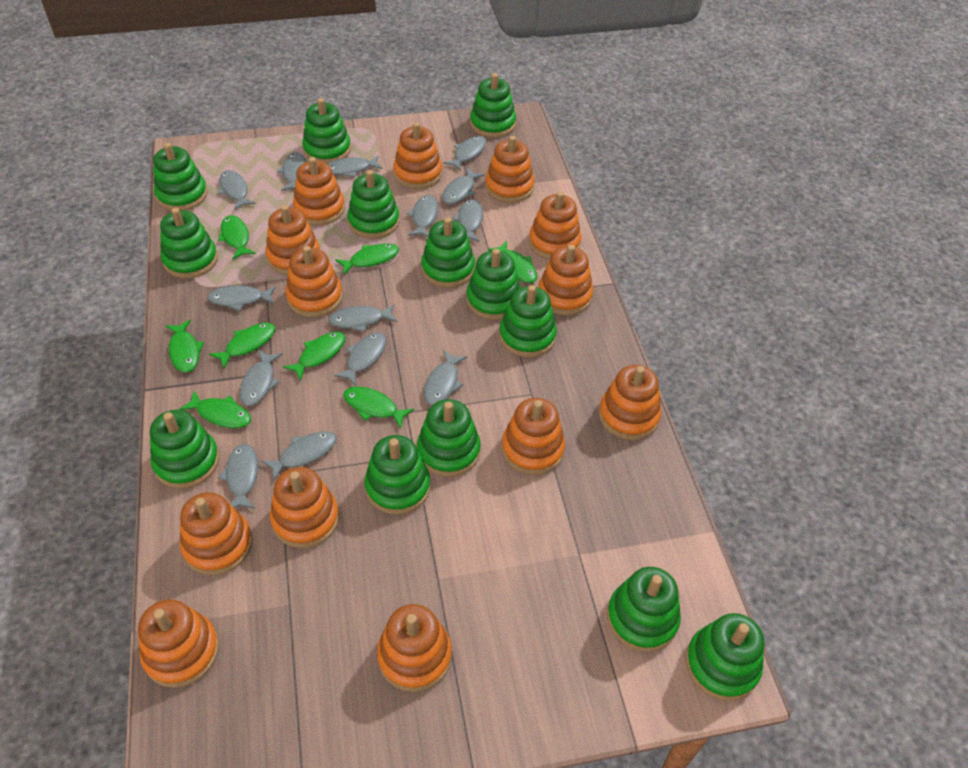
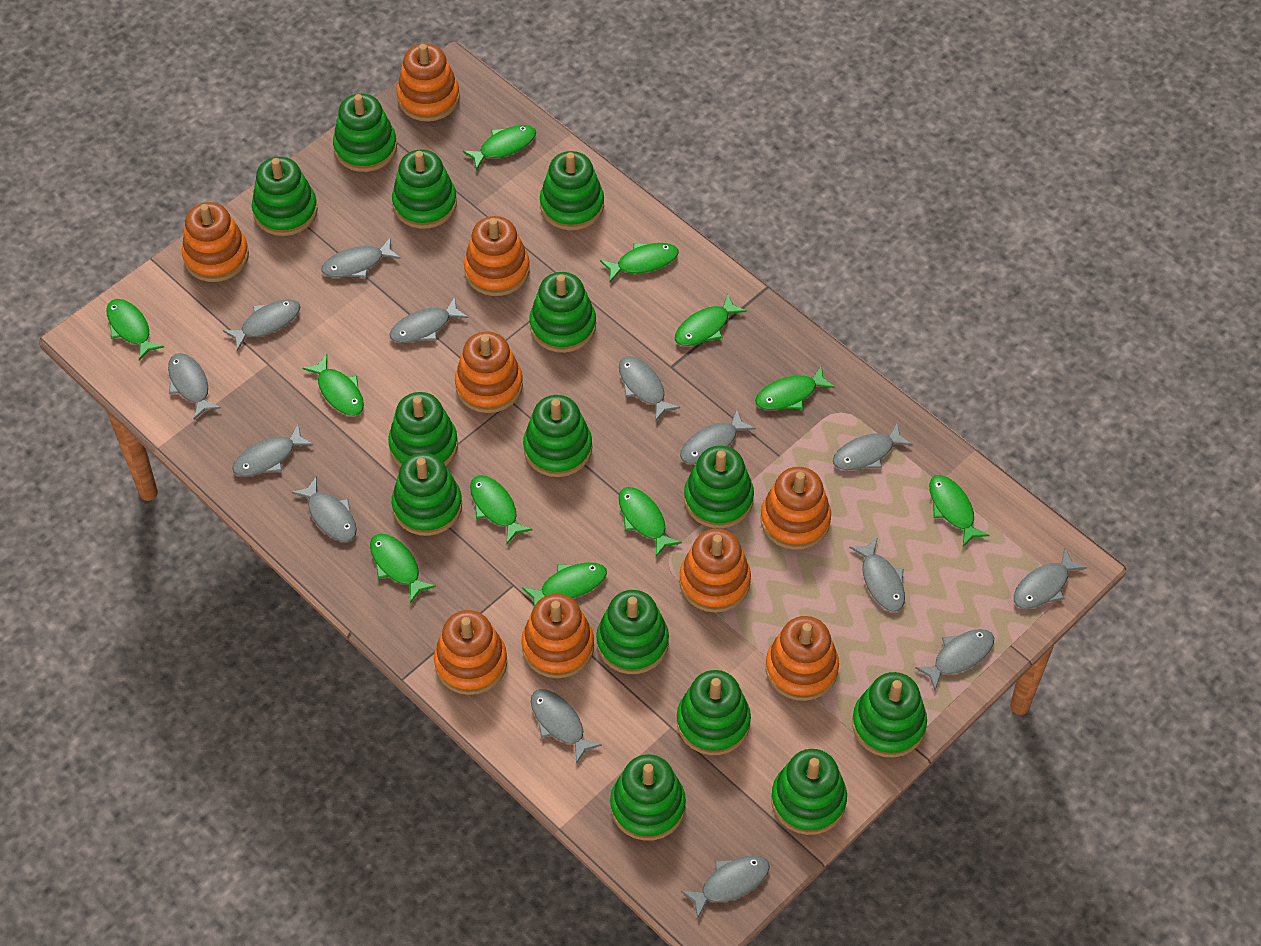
green fish: 8 -> 11
green stacking toy: 13 -> 14
orange stacking toy: 13 -> 9

